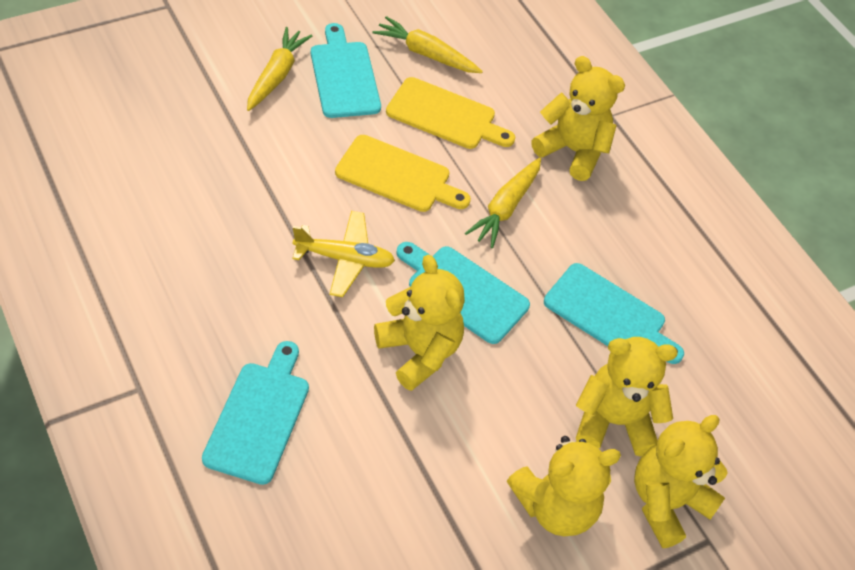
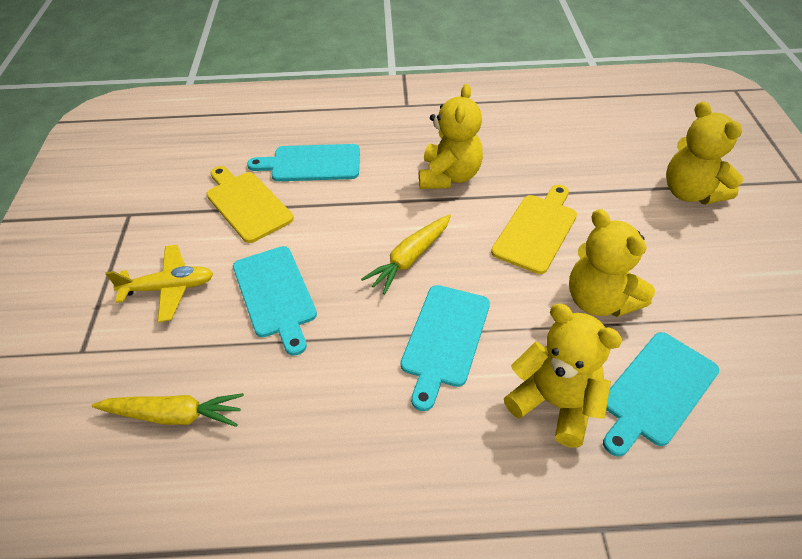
yellow carrot: 3 -> 2
yellow teddy bear: 5 -> 4

